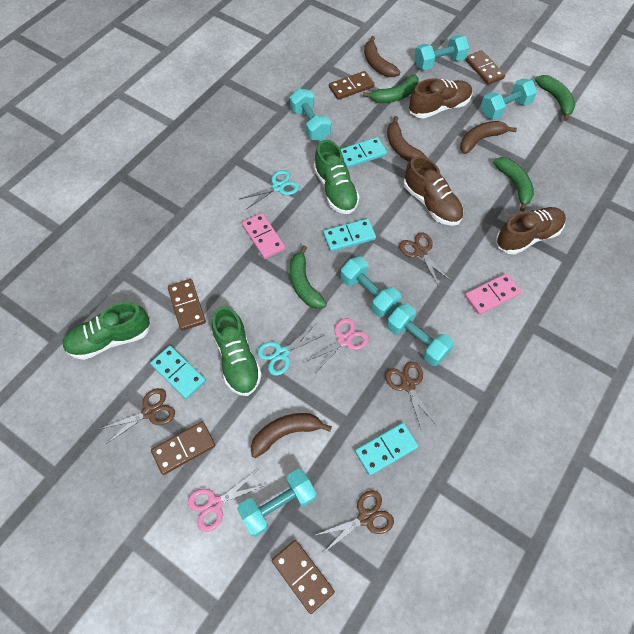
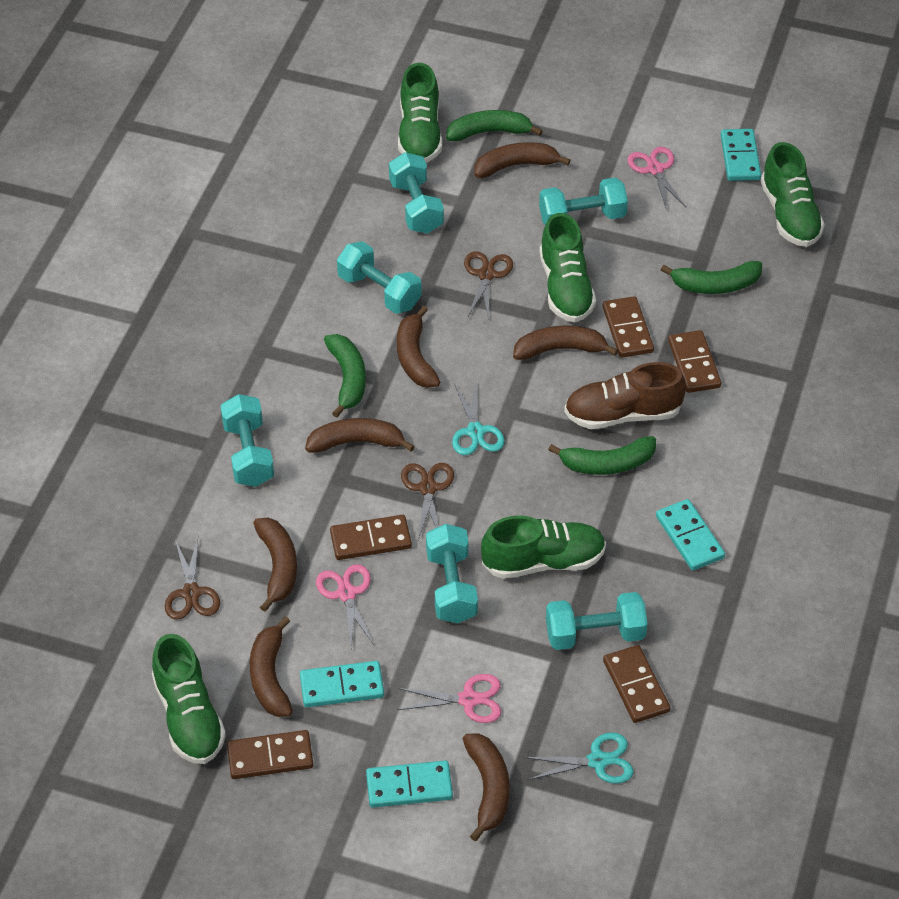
brown banana: 4 -> 7
brown scissors: 4 -> 3
brown shoe: 3 -> 1
green shoe: 3 -> 5
pink domino: 2 -> 0
pink scissors: 2 -> 3

